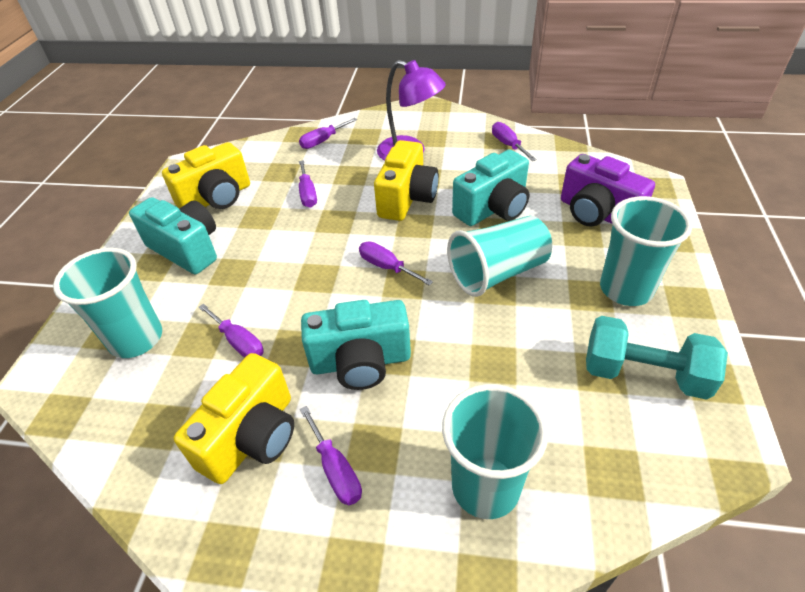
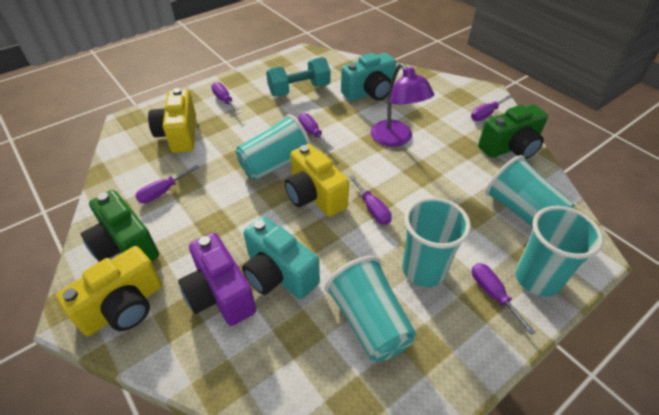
green camera: 0 -> 2
turquoise camera: 3 -> 2
turquoise cup: 4 -> 5

